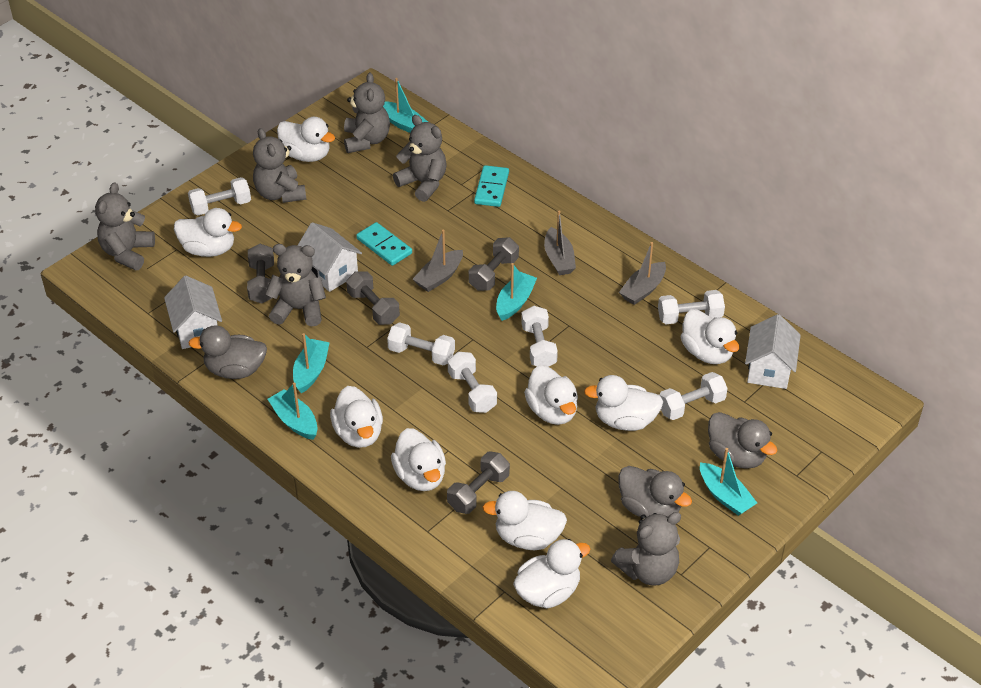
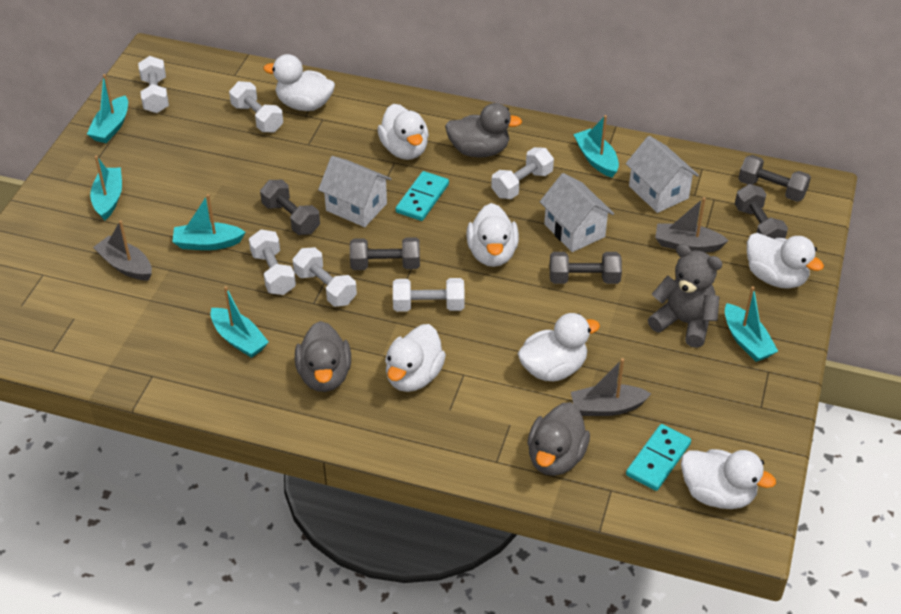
grey dumbbell: 4 -> 5
grey teddy bear: 6 -> 1
turquoise boat: 5 -> 6
white duck: 9 -> 7

